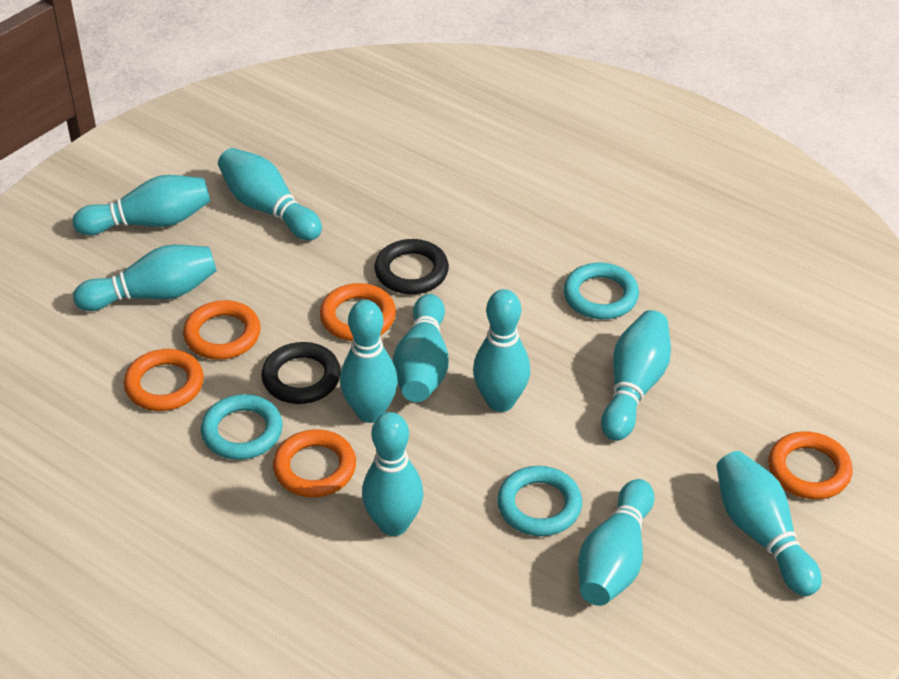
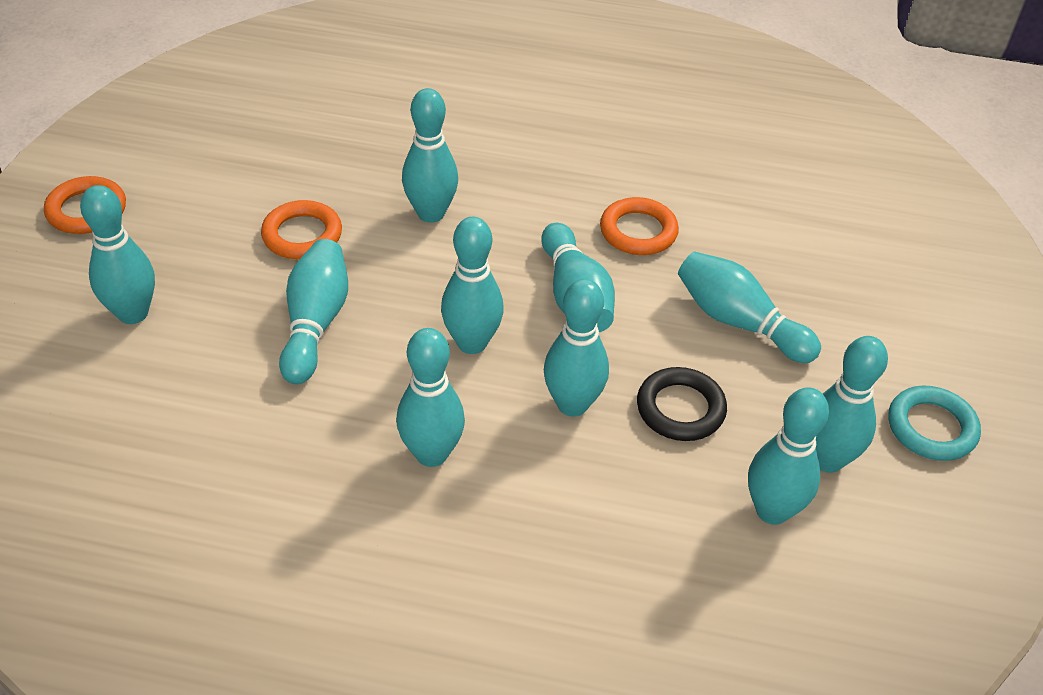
black ring: 2 -> 1
orange ring: 5 -> 3
turquoise ring: 3 -> 1

